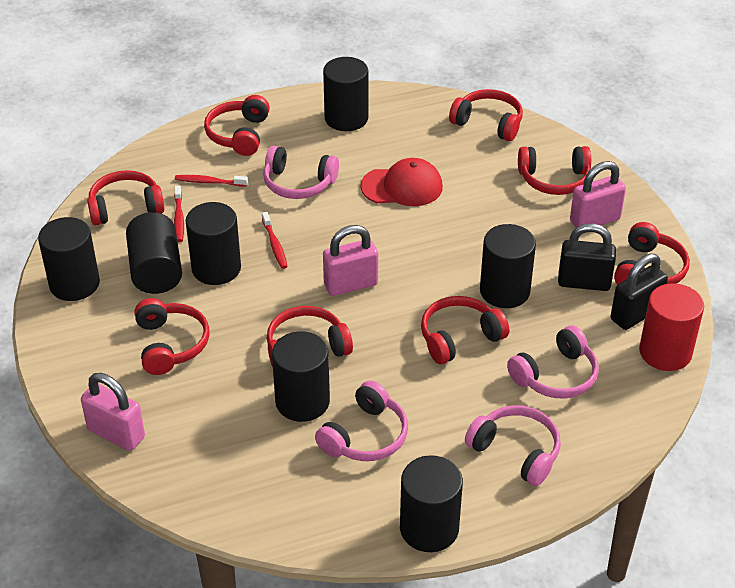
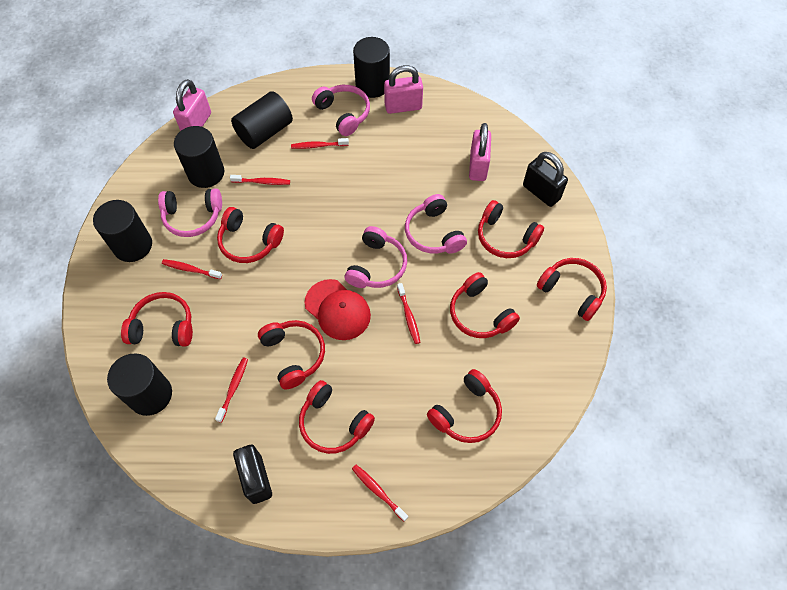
black cylinder: 7 -> 5
red cylinder: 1 -> 0
red toothbrush: 3 -> 6

